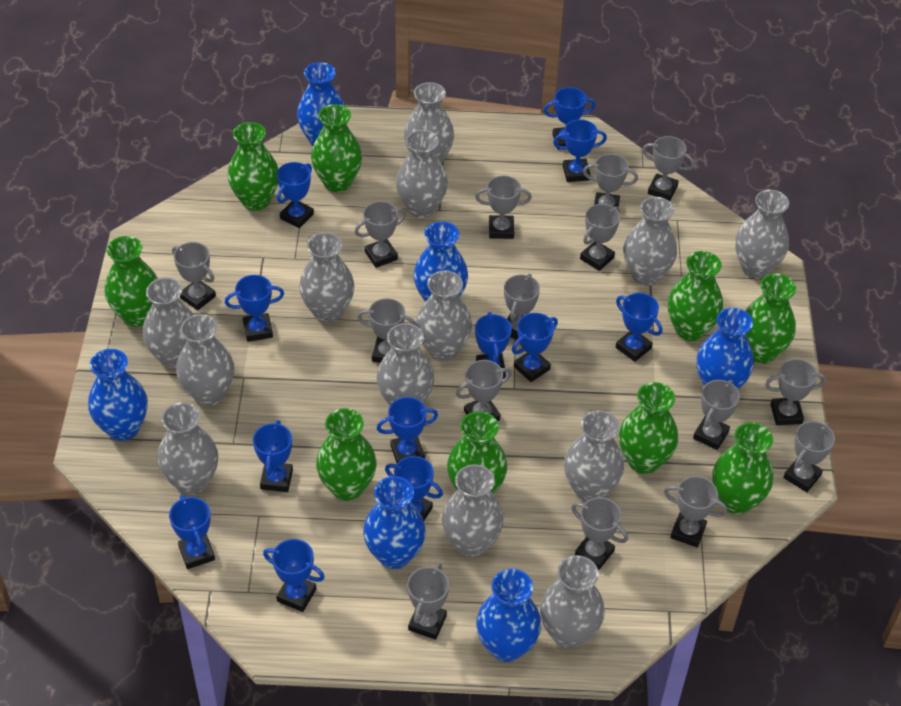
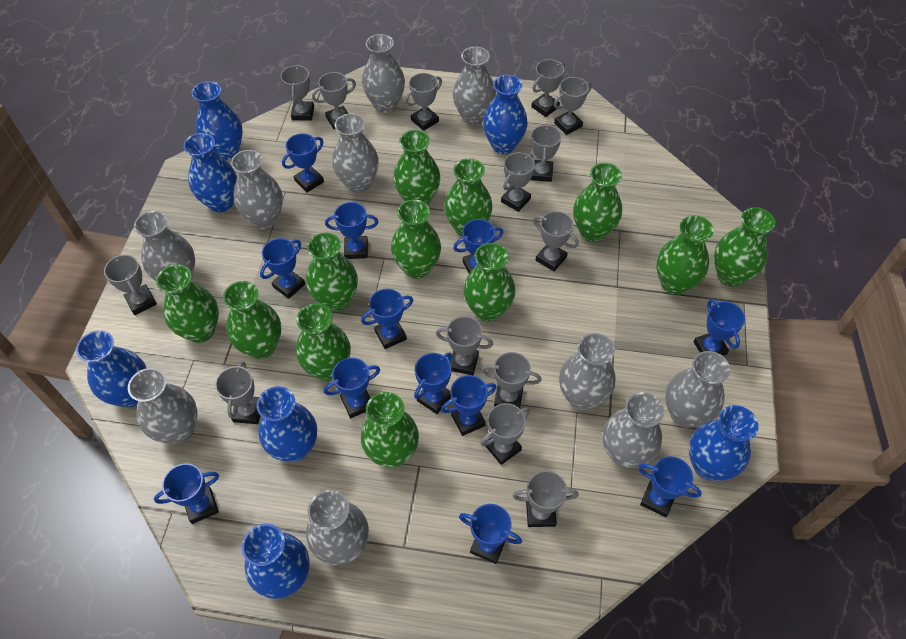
blue vase: 6 -> 7
green vase: 9 -> 12
grey trophy: 15 -> 14
grey vase: 13 -> 10

